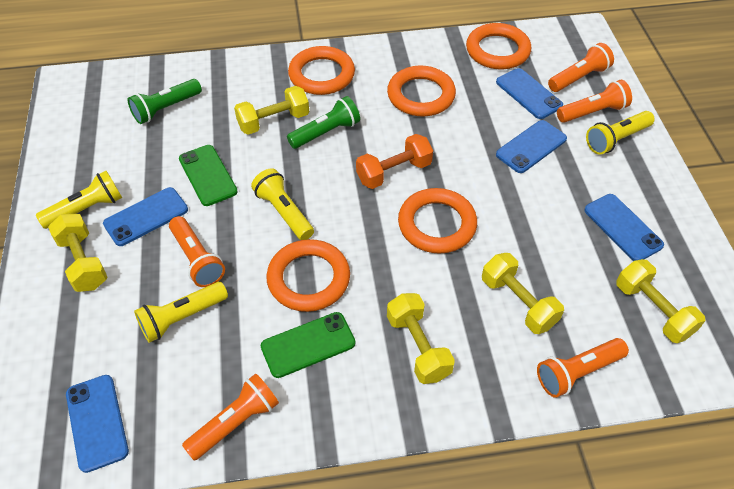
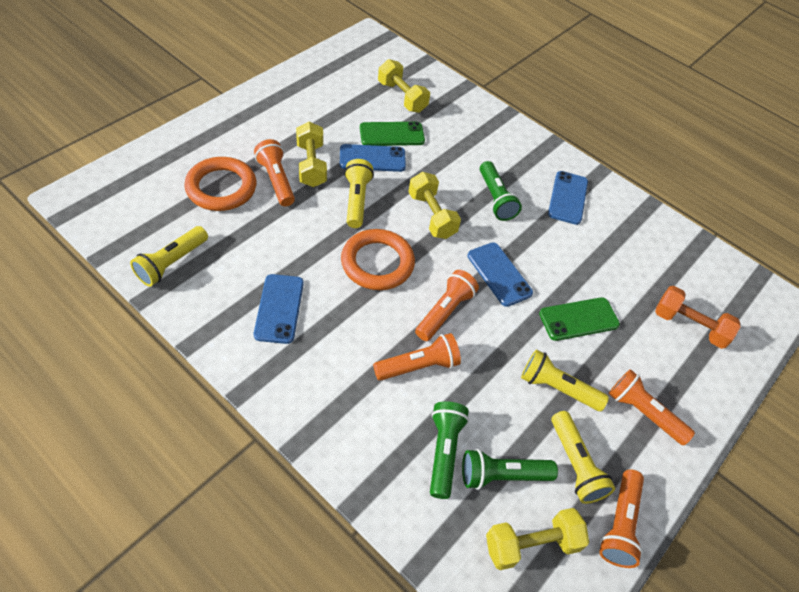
blue phone: 5 -> 4
green flashlight: 2 -> 3
orange ring: 5 -> 2
yellow dumbbell: 5 -> 4

